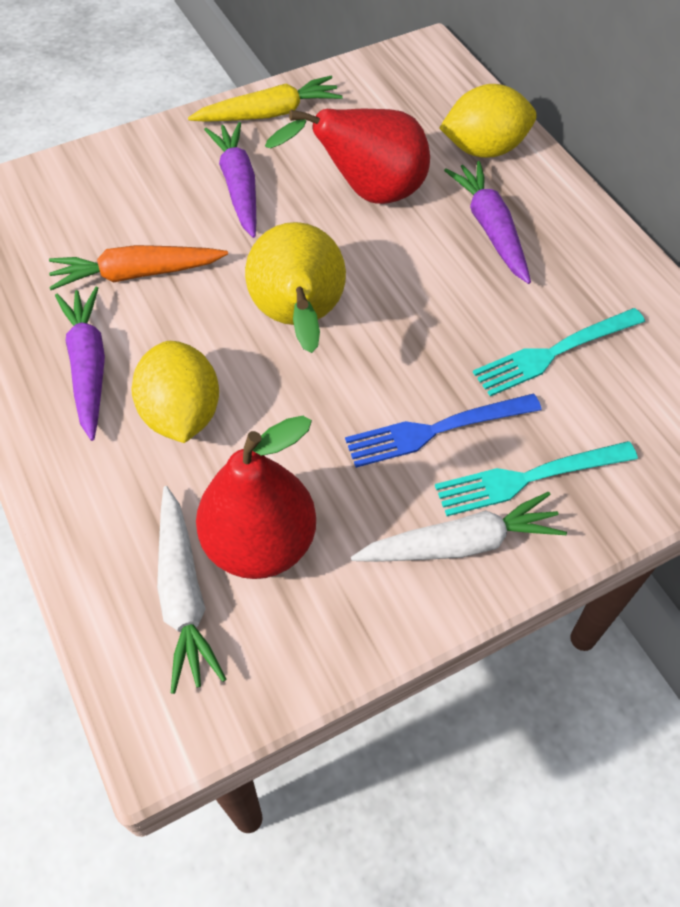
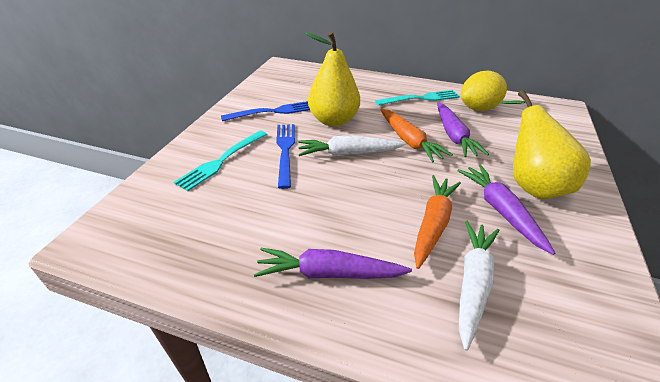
blue fork: 1 -> 2
orange carrot: 1 -> 2
red pear: 2 -> 0
yellow carrot: 1 -> 0
yellow lemon: 2 -> 1
yellow pear: 1 -> 2

